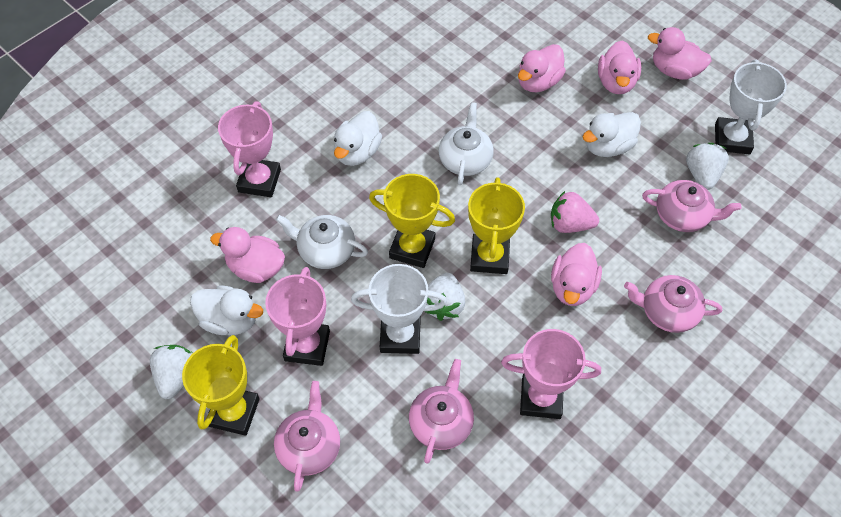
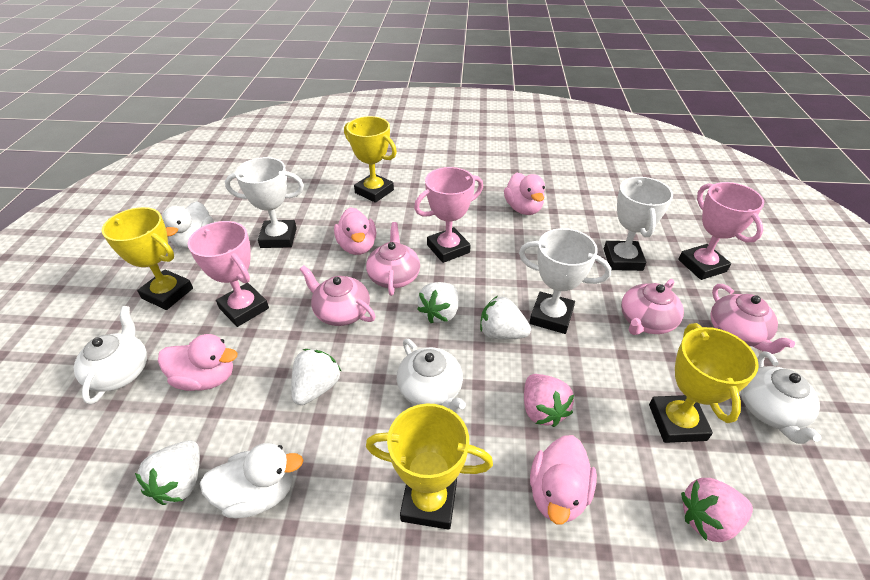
pink duck: 5 -> 4
pink strawberry: 1 -> 2
white duck: 3 -> 2
white strawberry: 3 -> 4
white teapot: 2 -> 3
white trophy: 2 -> 3
yellow trophy: 3 -> 4

